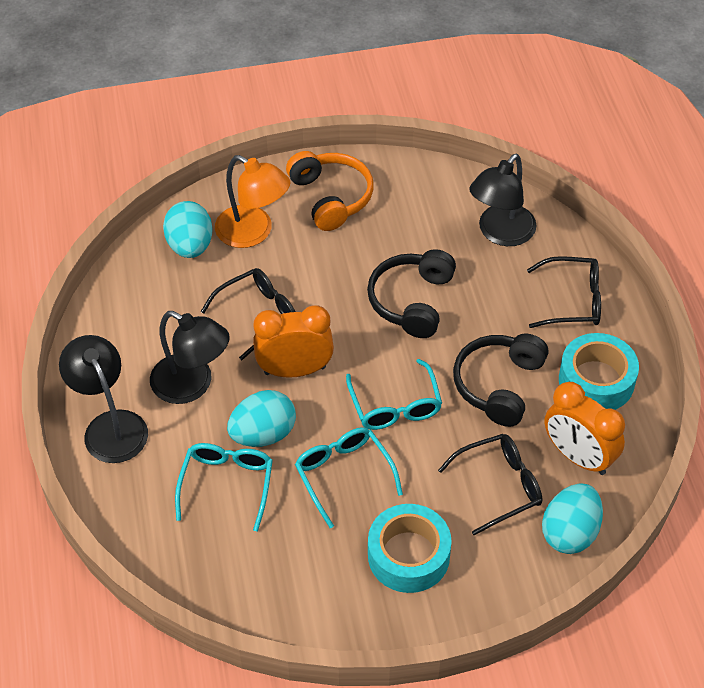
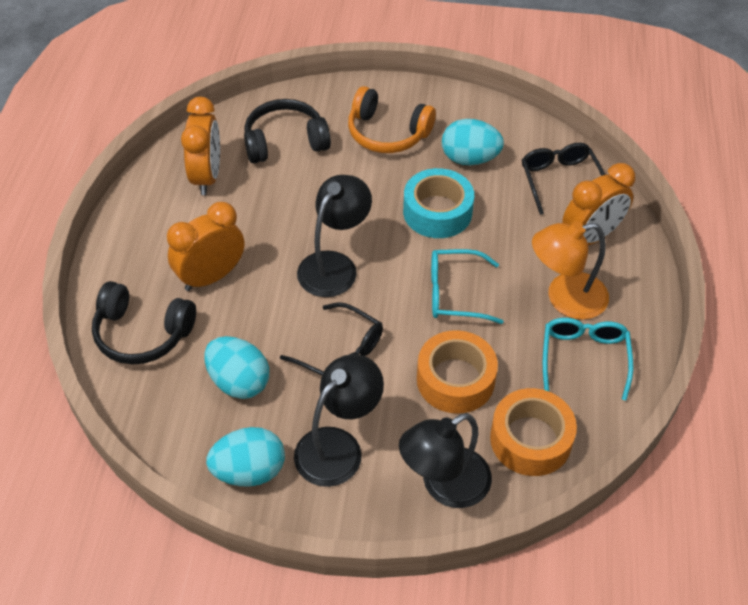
black glasses: 3 -> 2
orange clock: 2 -> 3
orange tape: 0 -> 2
turquoise glasses: 3 -> 2
turquoise tape: 2 -> 1

